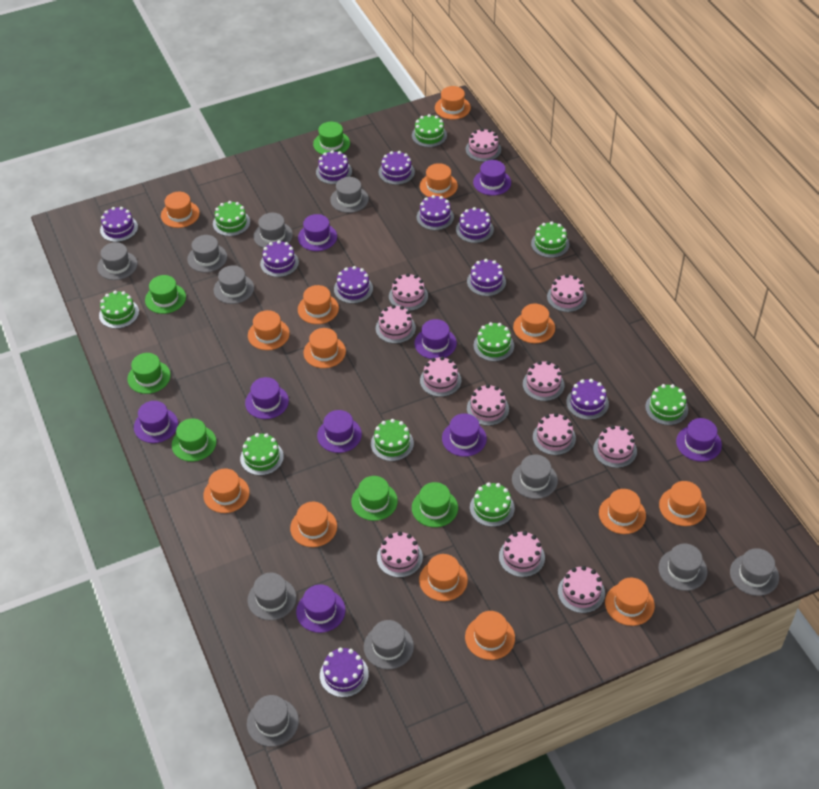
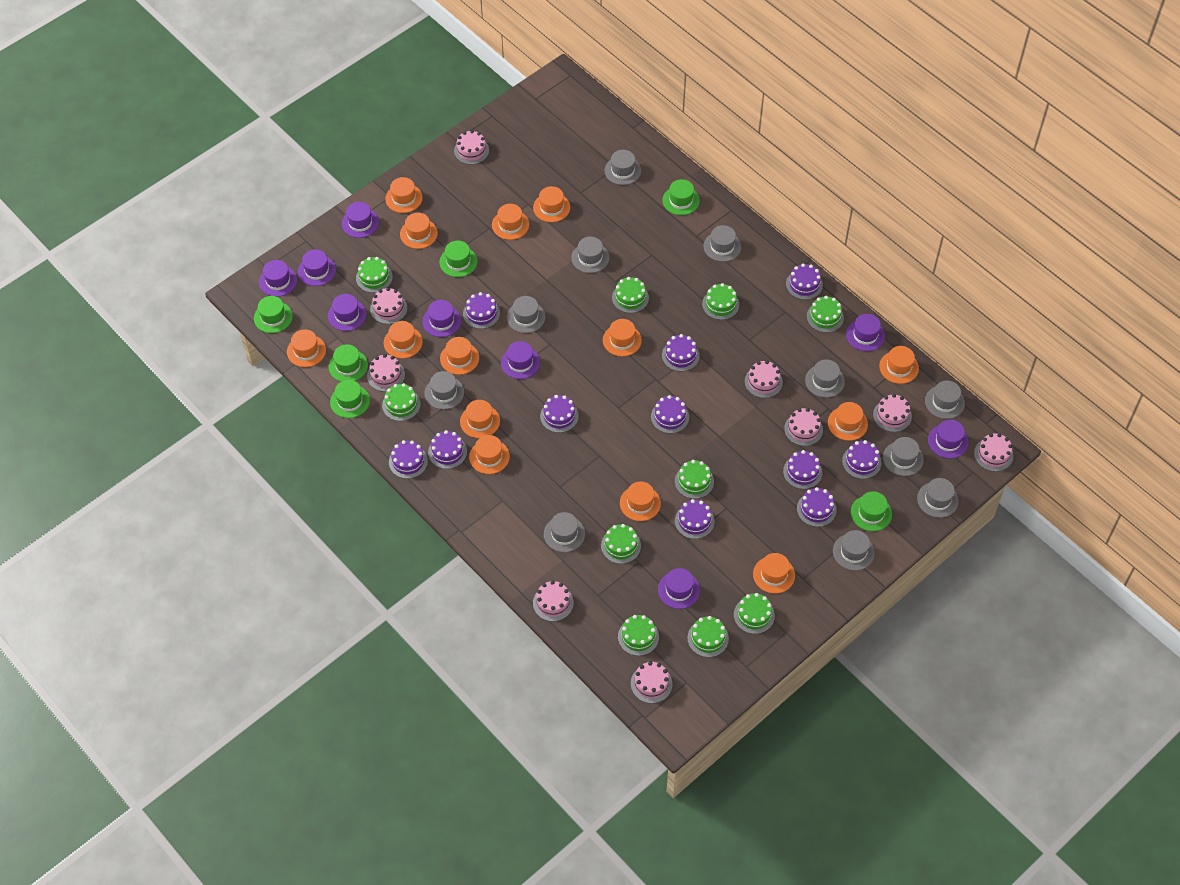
green cake: 9 -> 10
pink cake: 12 -> 9
purple cake: 10 -> 11

